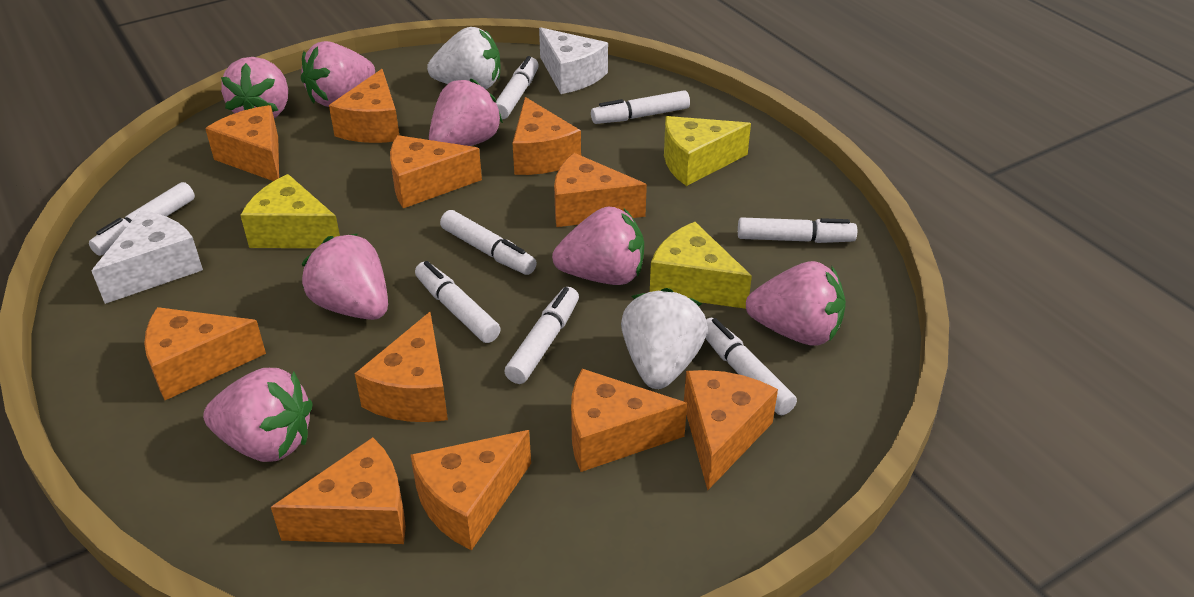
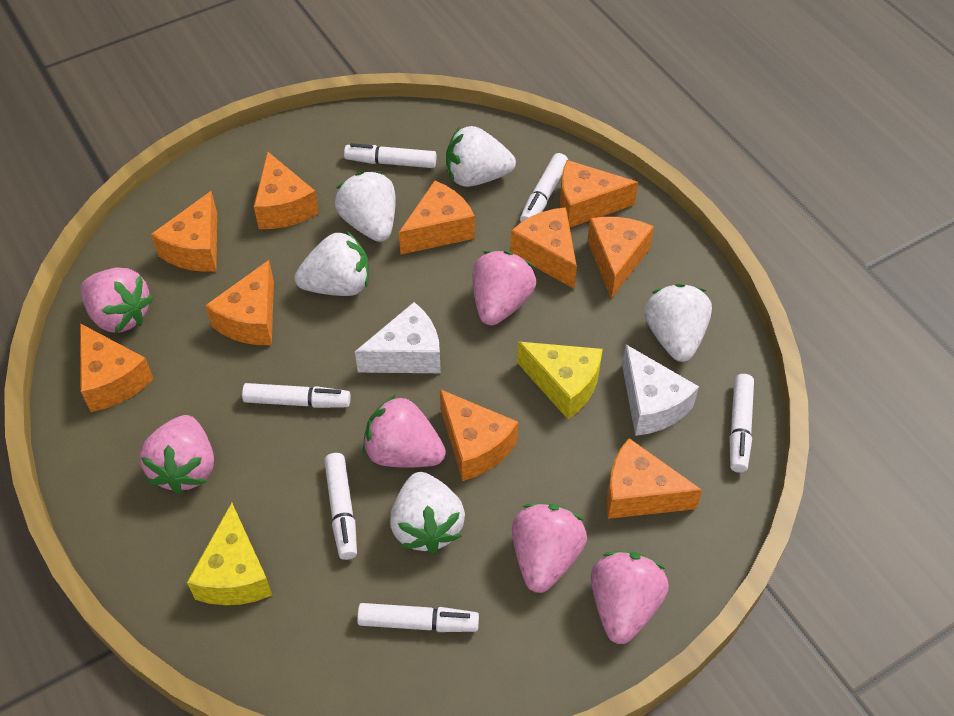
orange cheese: 11 -> 10
pink strawberry: 7 -> 6
white marker: 8 -> 6
white strawberry: 2 -> 5
yellow cheese: 3 -> 2

